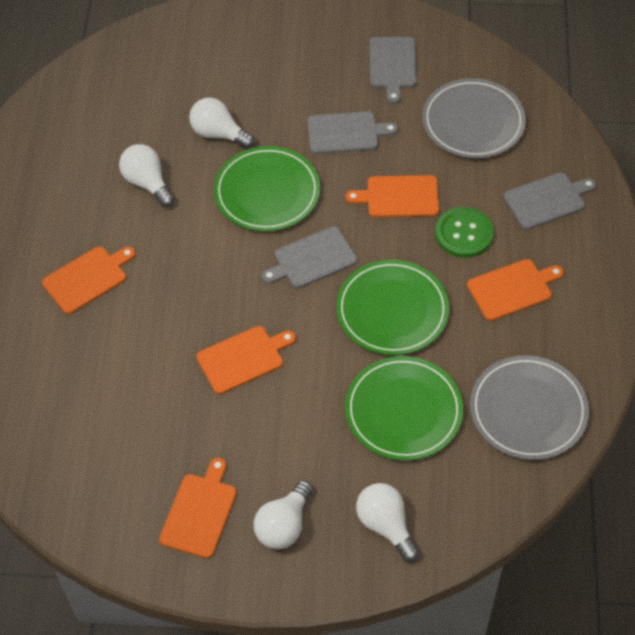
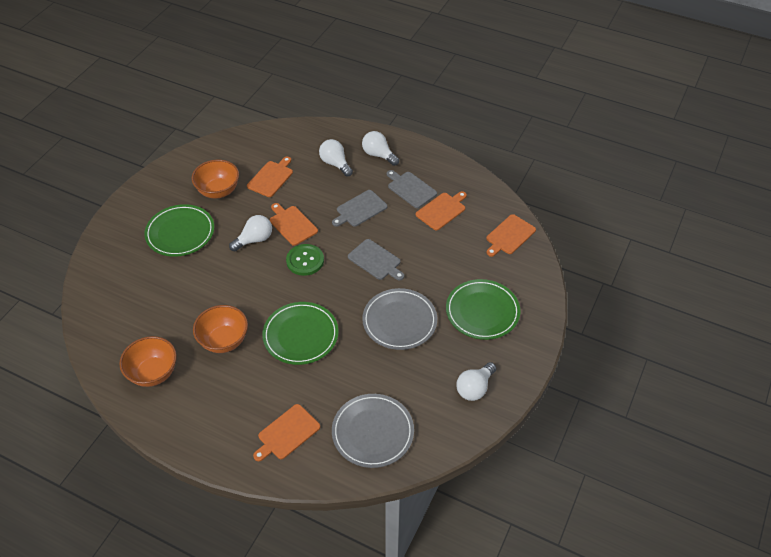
grey cutting board: 4 -> 3
orange bowl: 0 -> 3

